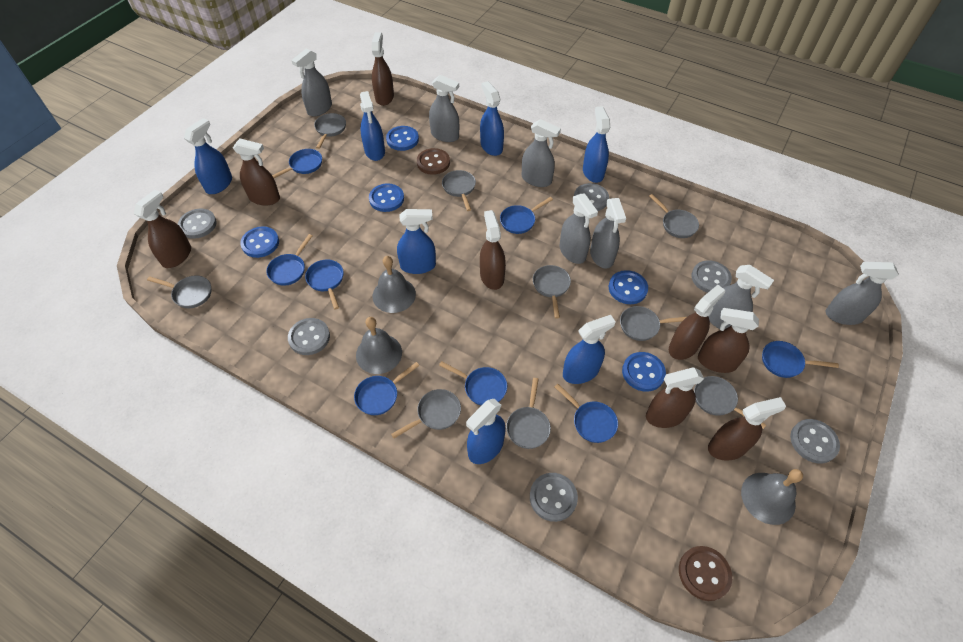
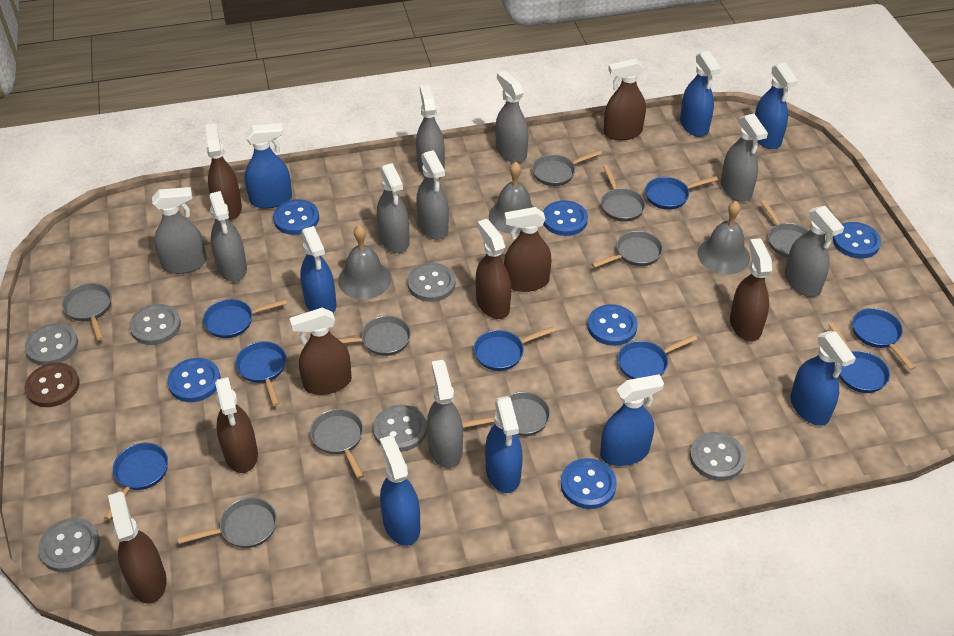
blue button: 5 -> 6
blue spray bottle: 7 -> 8
brown button: 2 -> 1
grey spray bottle: 7 -> 9

